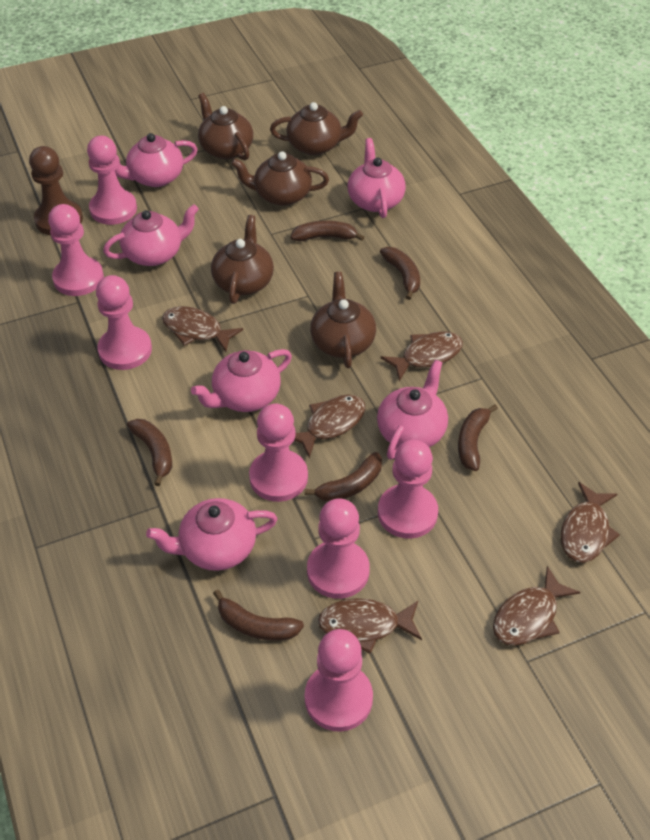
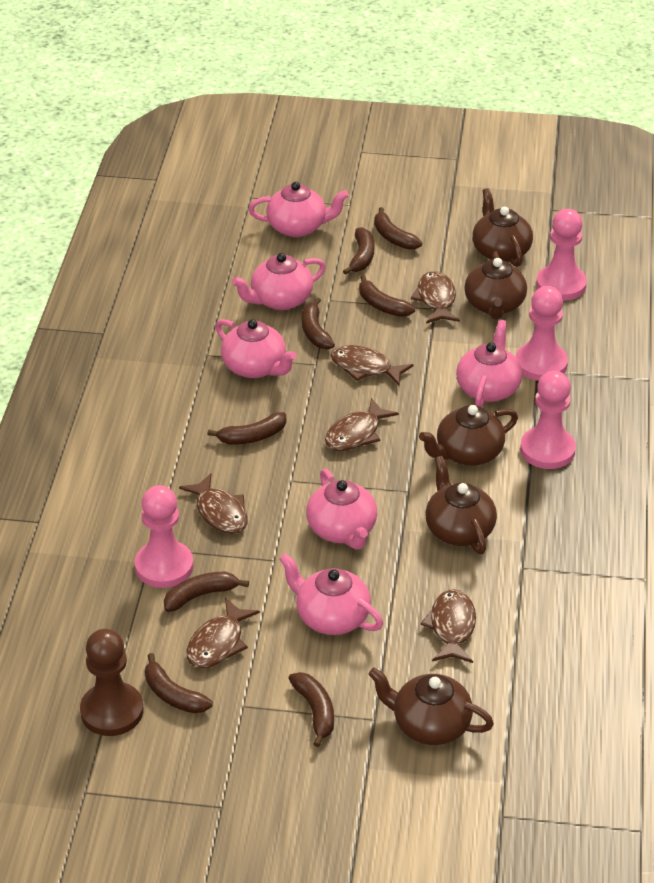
brown banana: 6 -> 8
pink pawn: 7 -> 4

